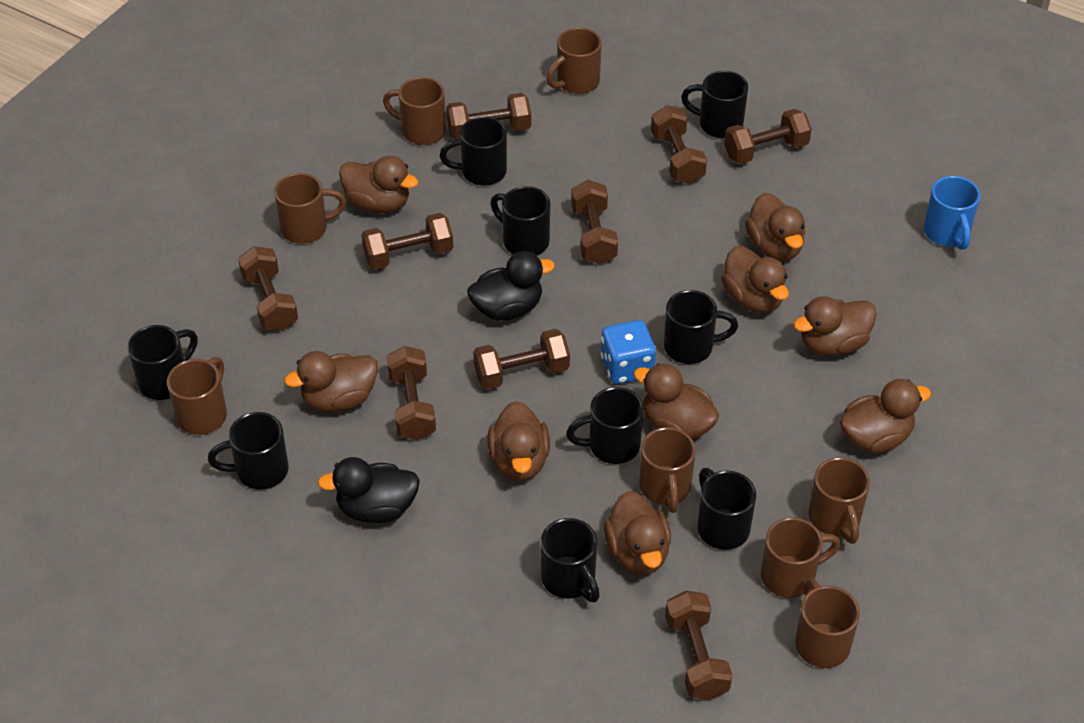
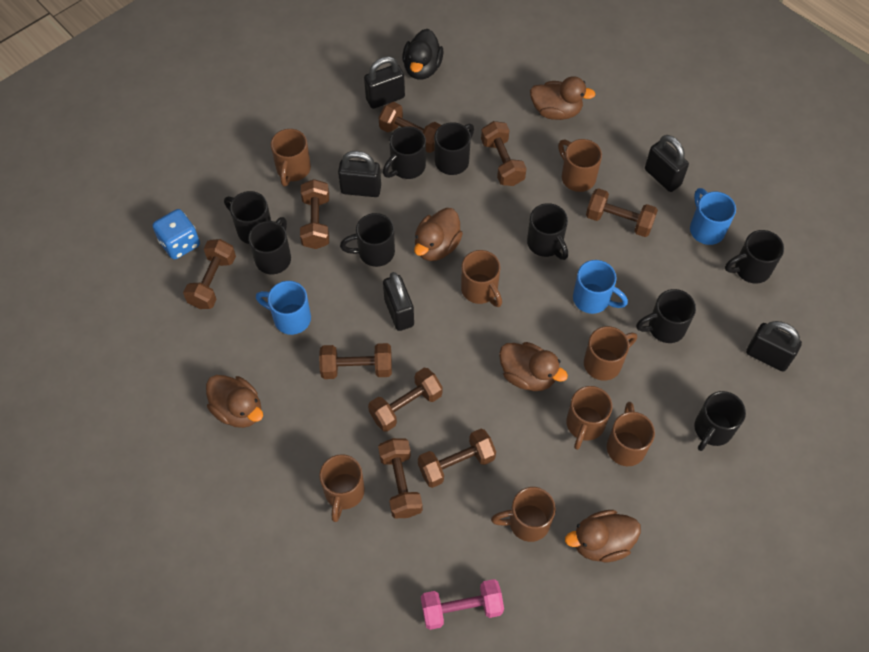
black duck: 2 -> 1
black padlock: 0 -> 5
blue mug: 1 -> 3
brown duck: 9 -> 5
pink dumbbell: 0 -> 1

